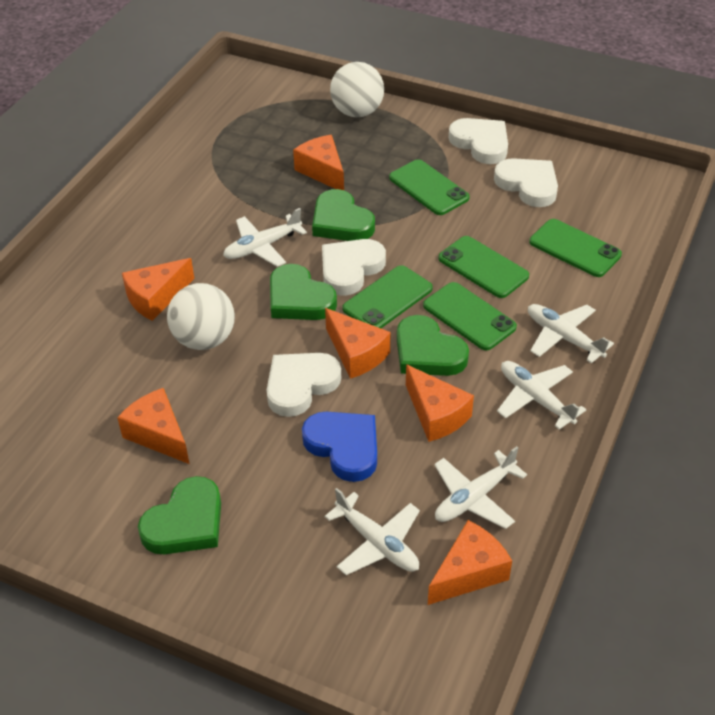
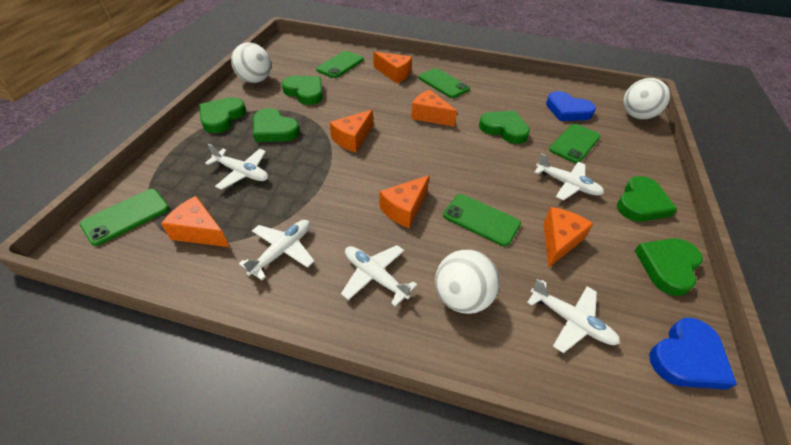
blue heart: 1 -> 2
green heart: 4 -> 6
white ball: 2 -> 3
white heart: 4 -> 0

